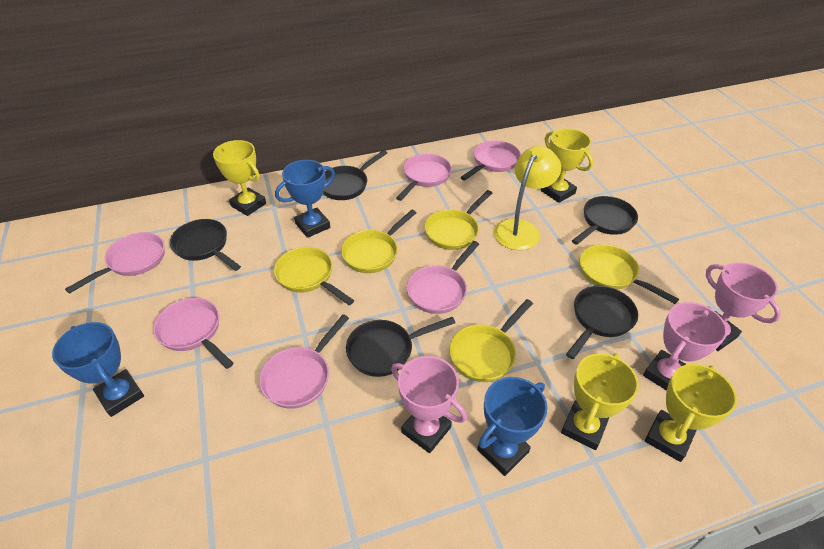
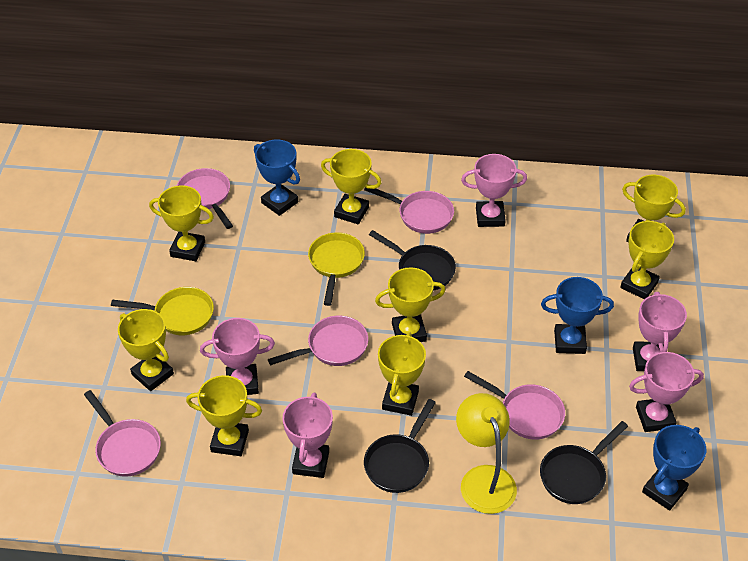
black pan: 5 -> 3
pink pan: 6 -> 5
pink trophy: 3 -> 5
yellow pan: 5 -> 2
yellow trophy: 4 -> 8

